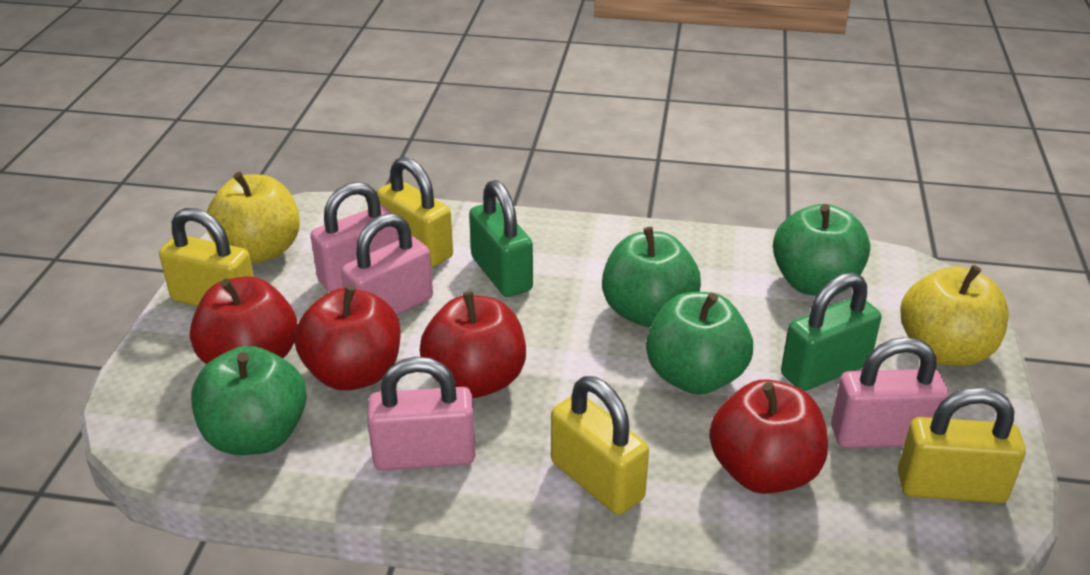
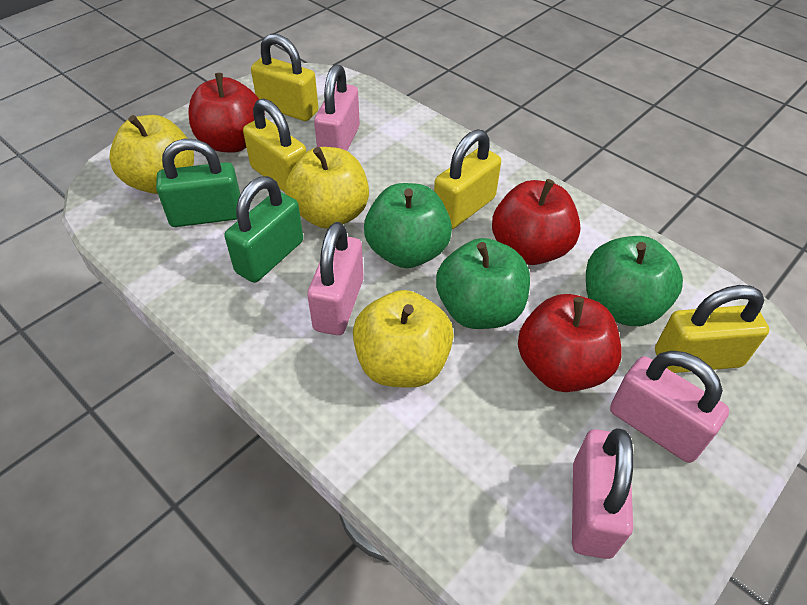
green apple: 4 -> 3
red apple: 4 -> 3
yellow apple: 2 -> 3

